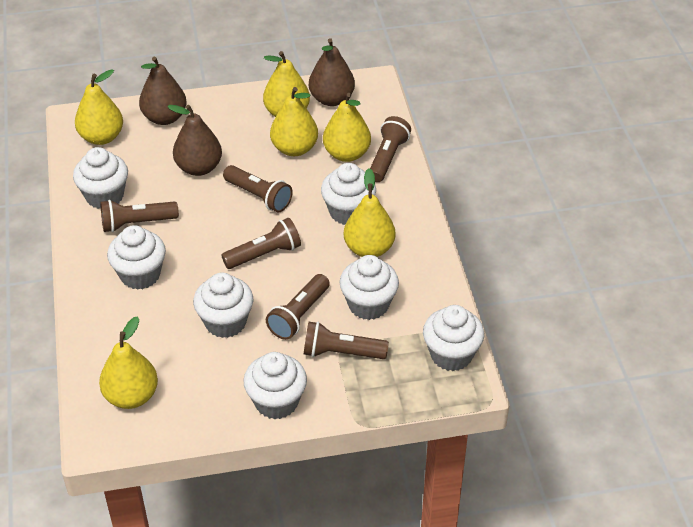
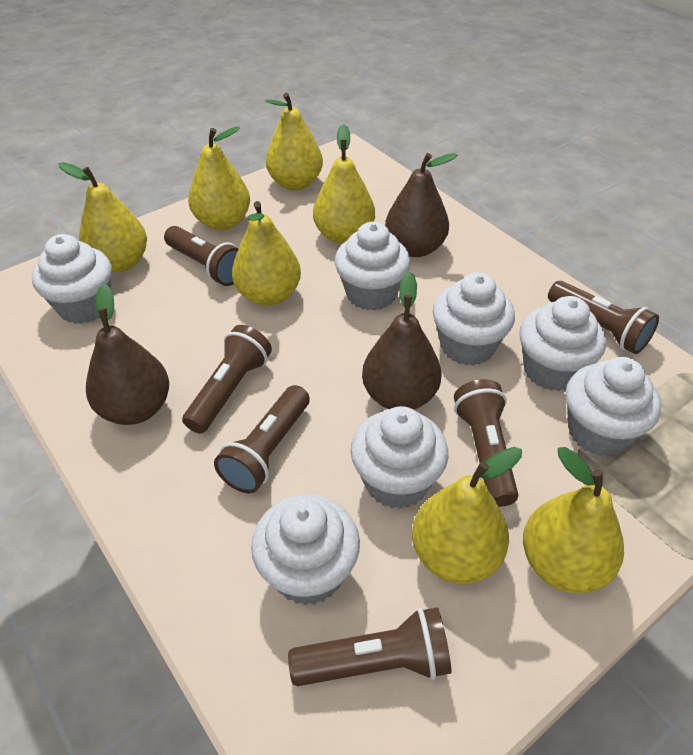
yellow pear: 6 -> 7

